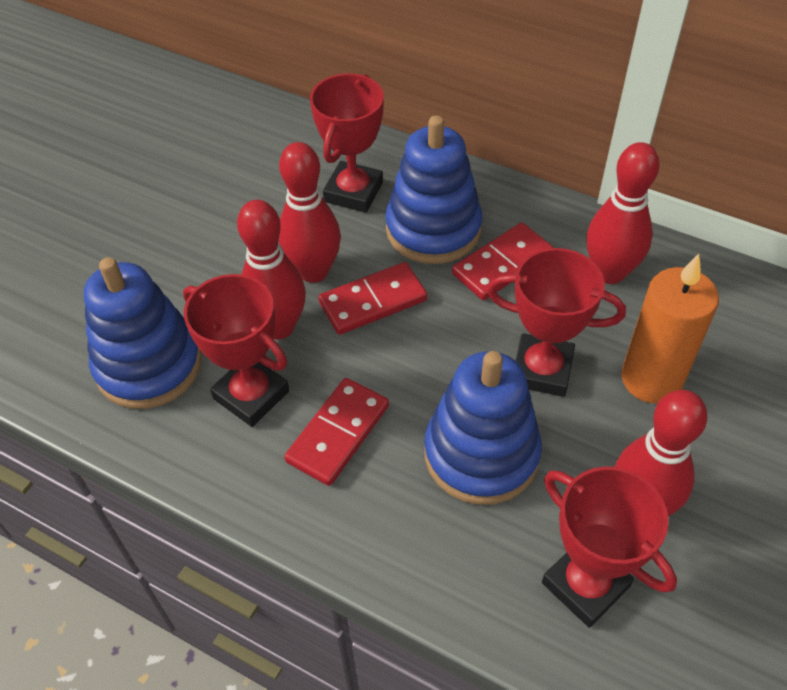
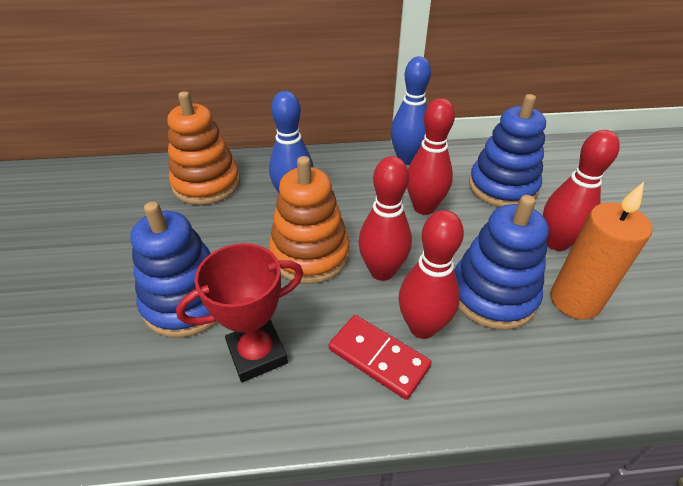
blue bowling pin: 0 -> 2
orange stacking toy: 0 -> 2
red domino: 3 -> 1
red trophy: 4 -> 1

